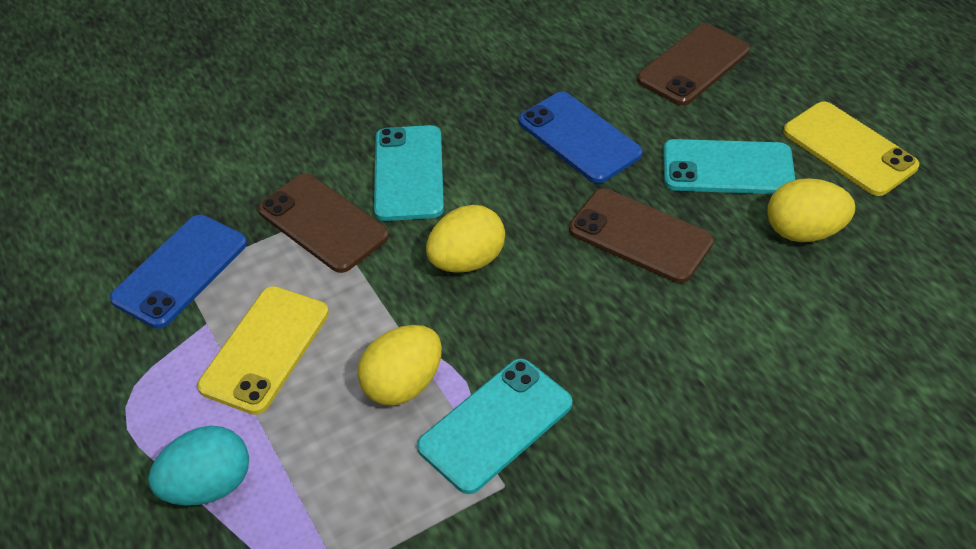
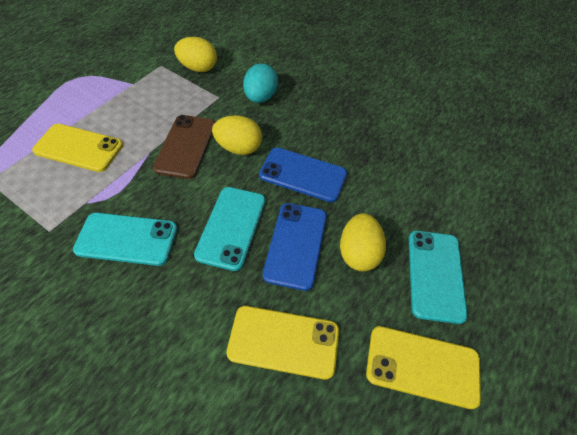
brown phone: 3 -> 1
yellow phone: 2 -> 3

